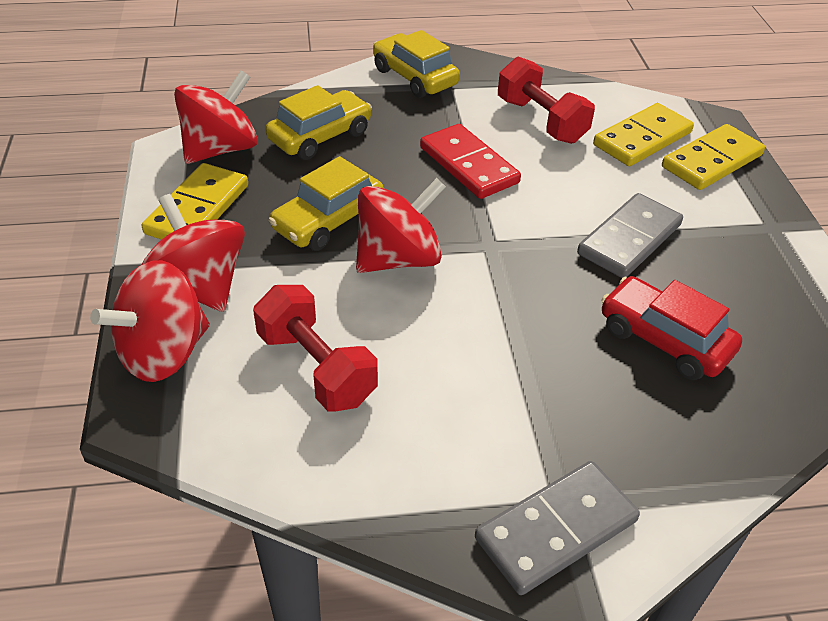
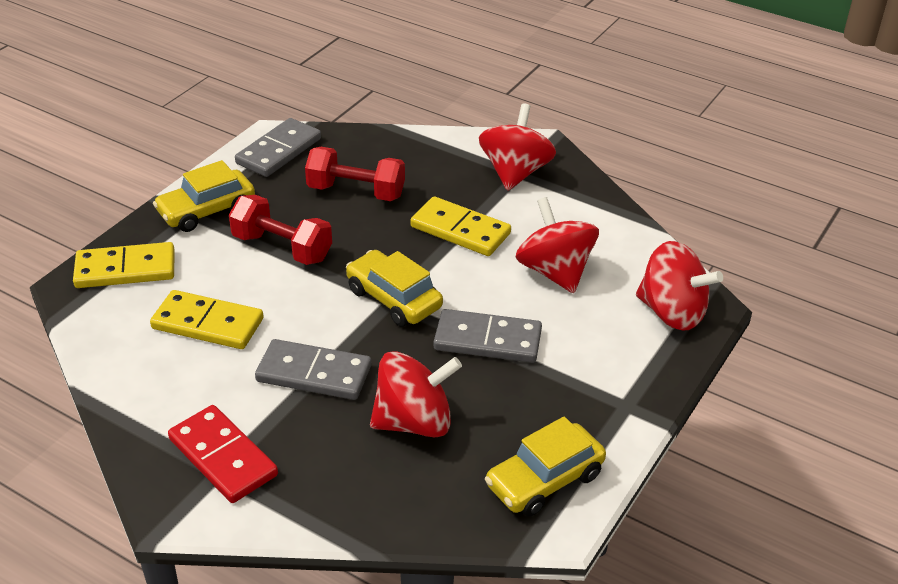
grey domino: 2 -> 3
red car: 1 -> 0

